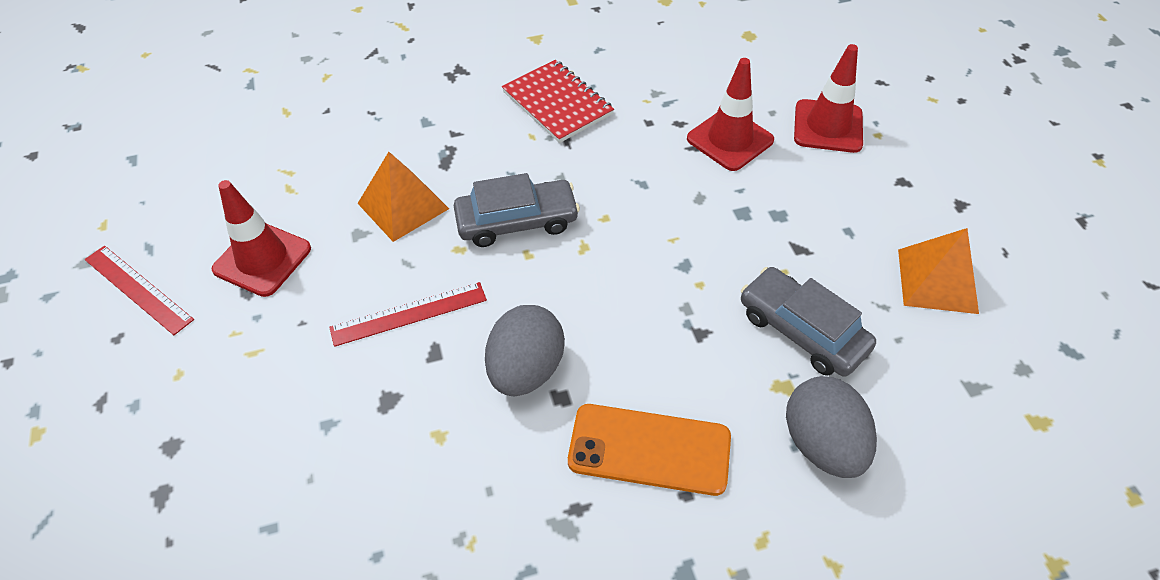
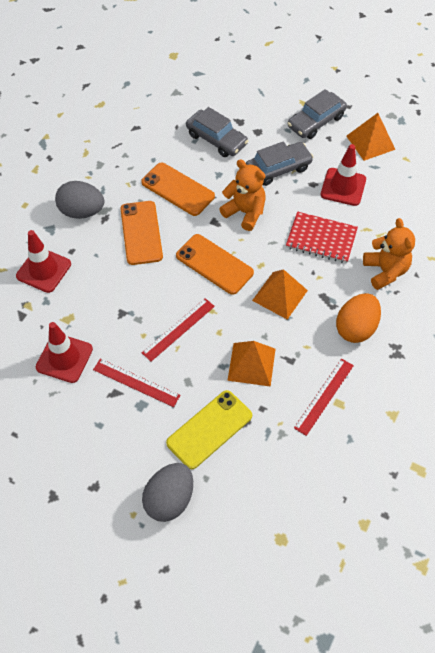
grey car: 2 -> 3
orange egg: 0 -> 1
orange phone: 1 -> 3
orange pyramid: 2 -> 3
orange teddy bear: 0 -> 2
red ruler: 2 -> 3
yellow phone: 0 -> 1

